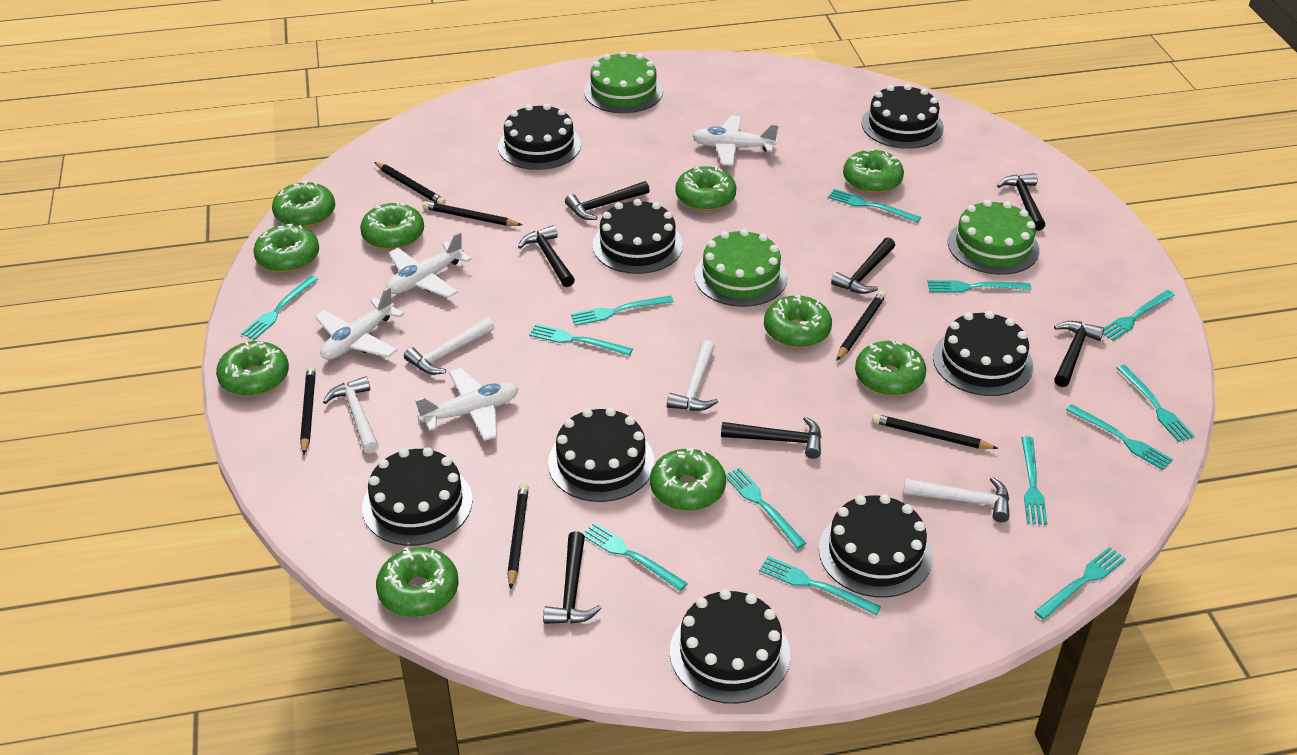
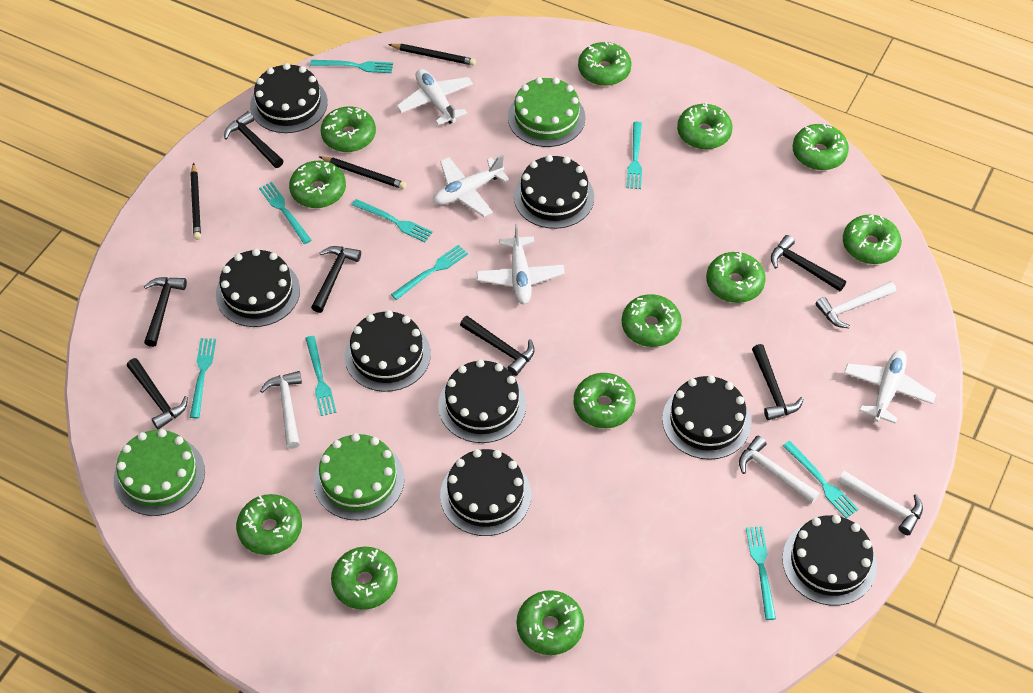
black pencil: 6 -> 3
green donut: 10 -> 12
turquoise fork: 13 -> 9

